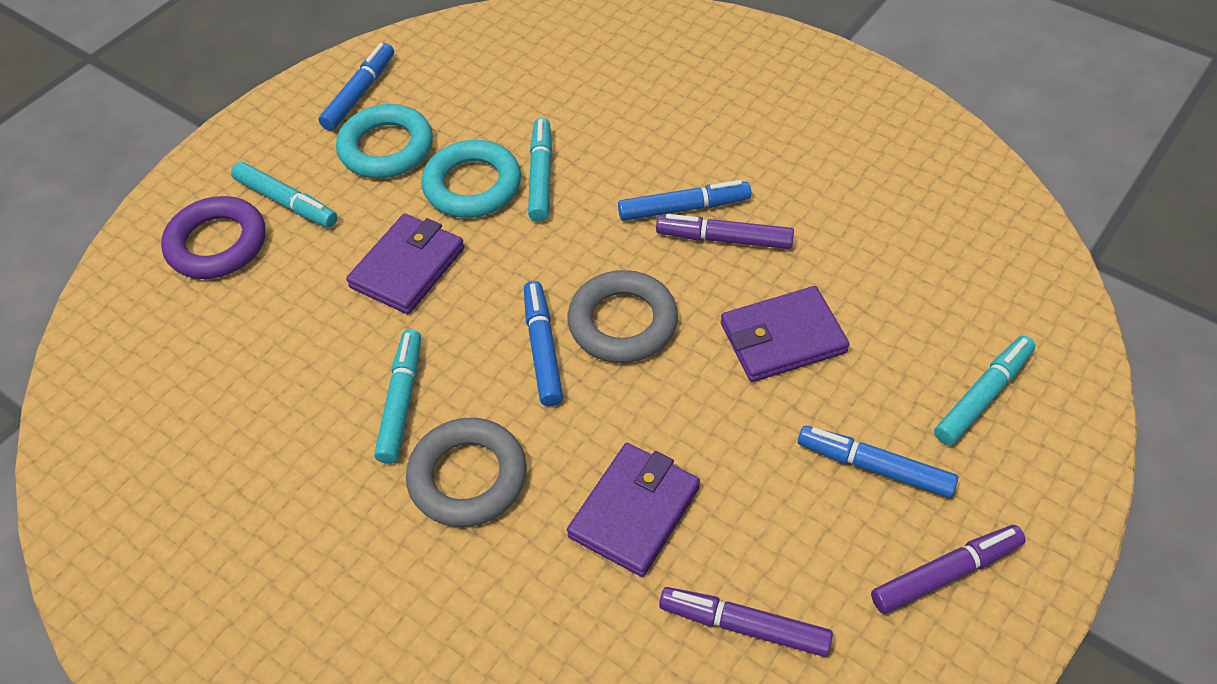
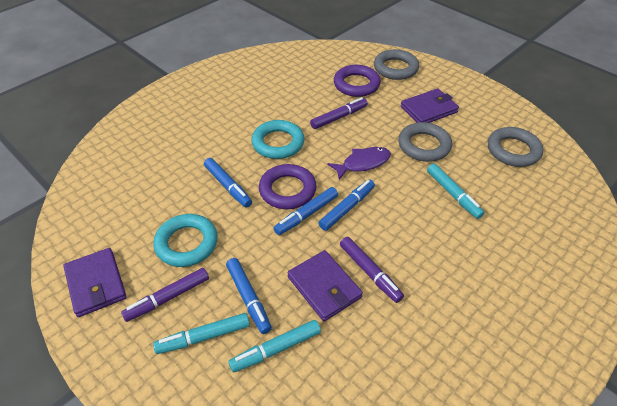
grey ring: 2 -> 3
purple fish: 0 -> 1
purple ring: 1 -> 2
turquoise marker: 4 -> 3

